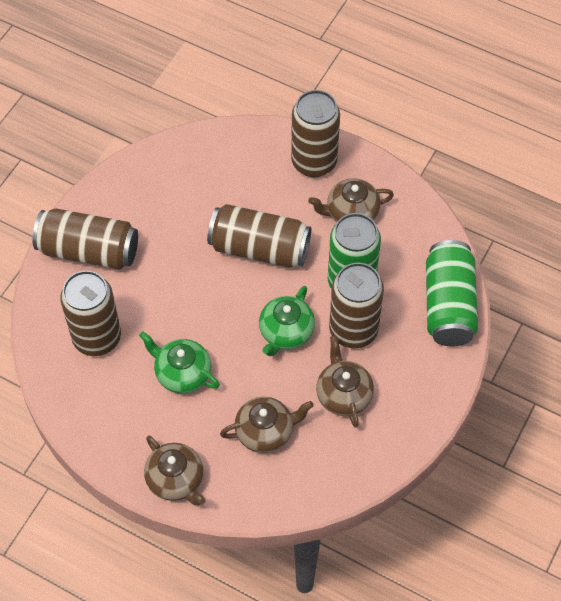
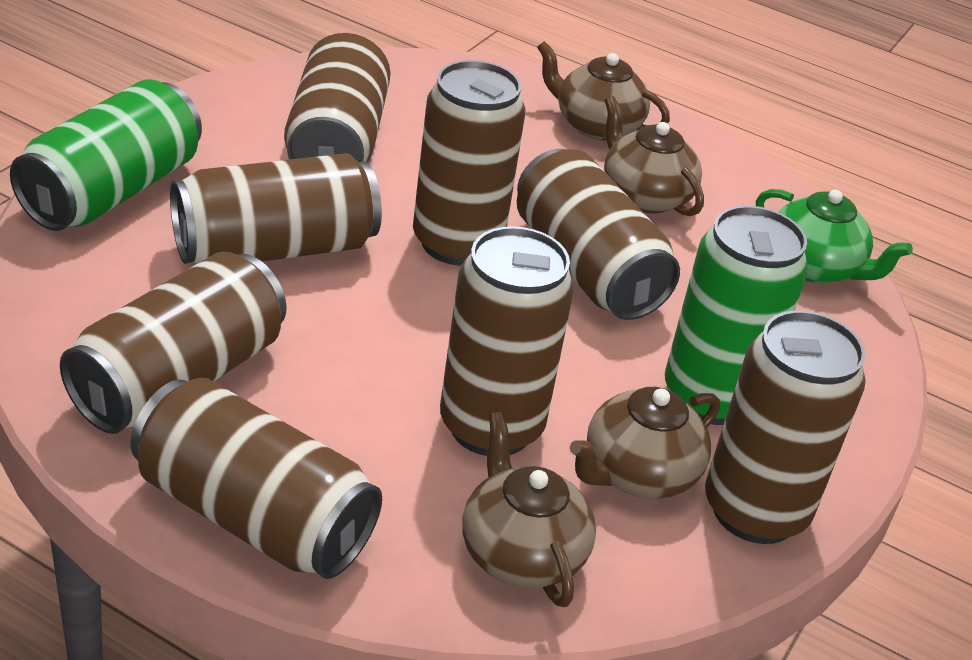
brown can: 5 -> 8
green teapot: 2 -> 1

